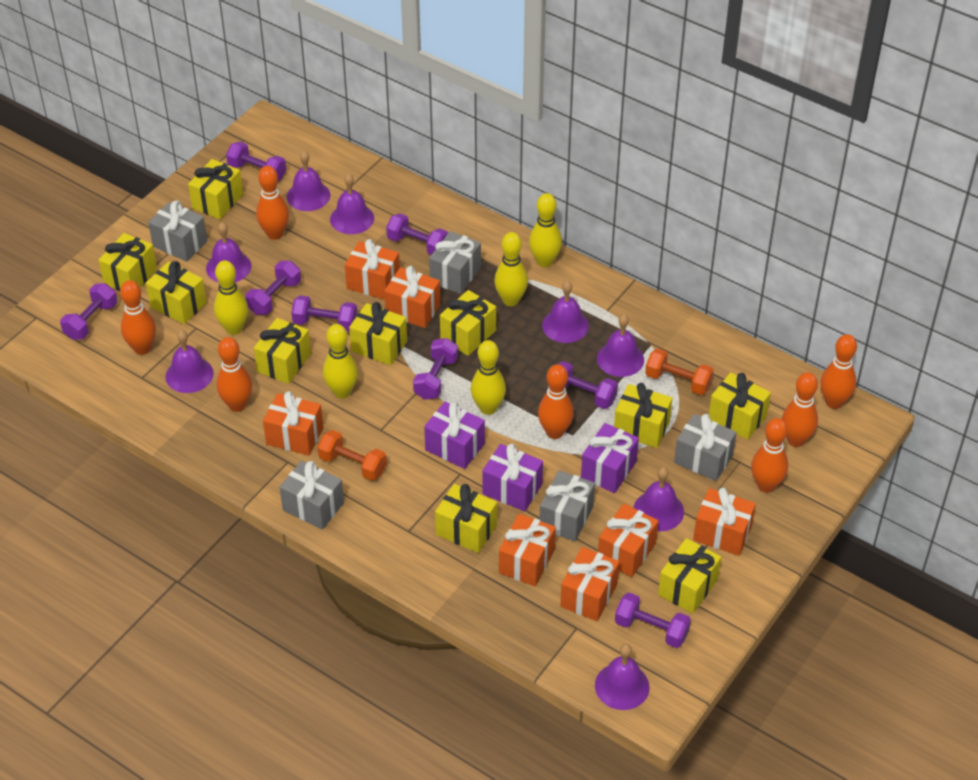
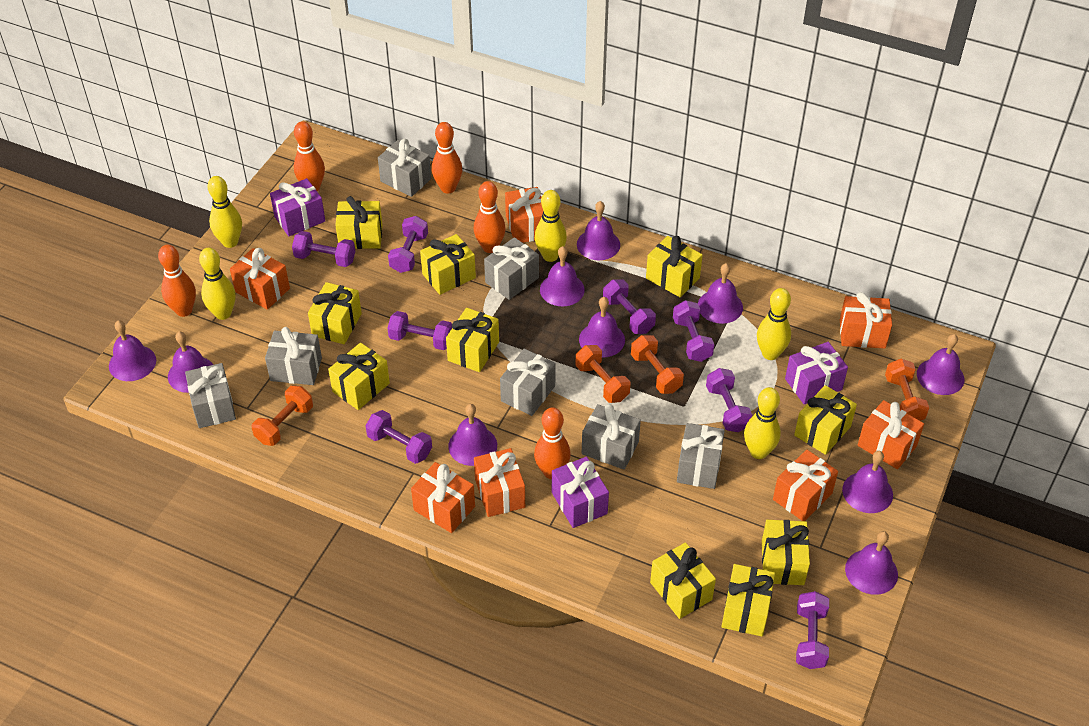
grey gift: 5 -> 7
orange bowling pin: 7 -> 5
orange dumbbell: 2 -> 4
purple bell: 8 -> 10

